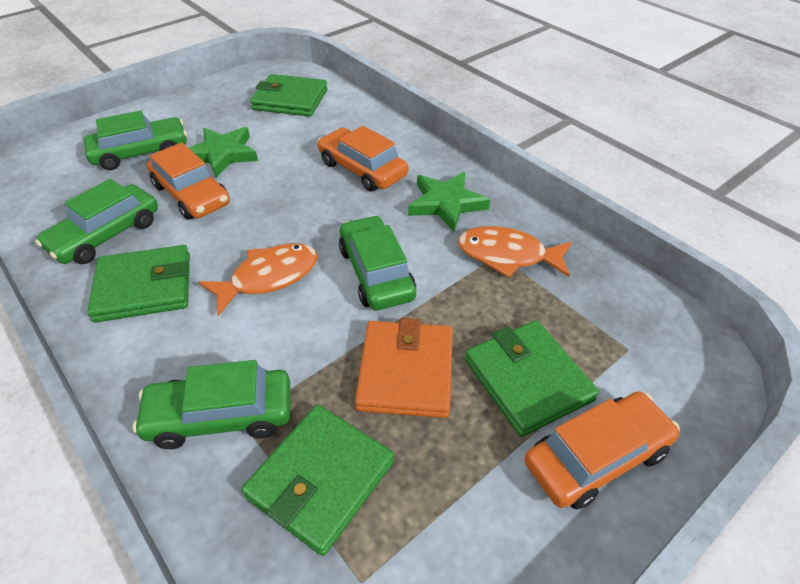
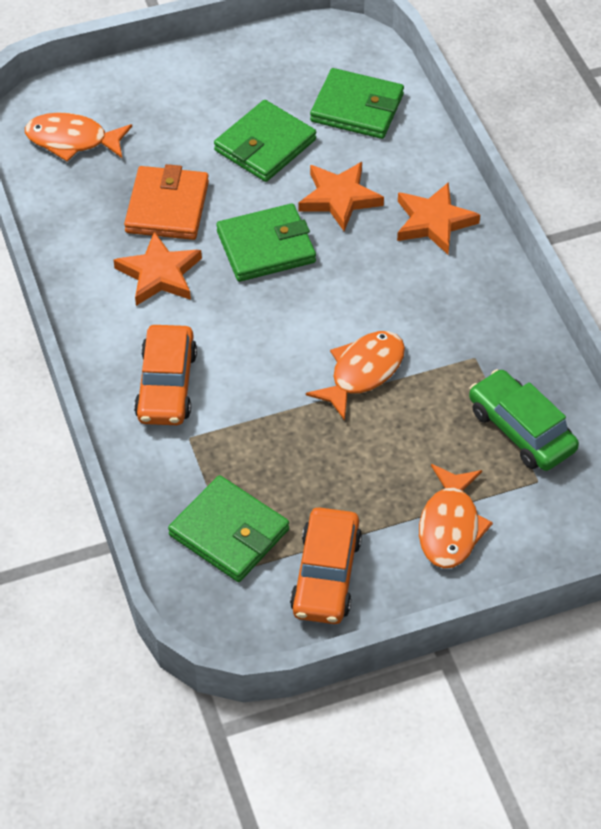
green car: 4 -> 1
green star: 2 -> 0
orange car: 3 -> 2
orange fish: 2 -> 3
orange star: 0 -> 3

